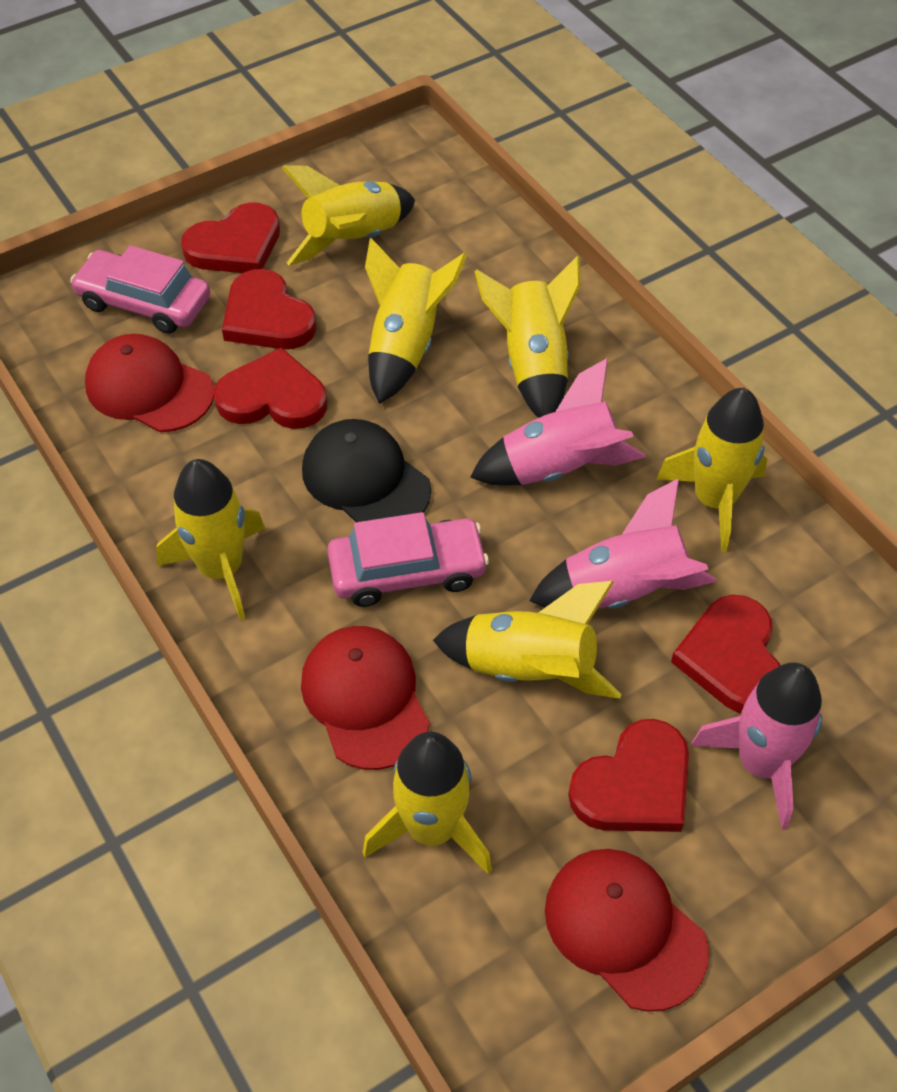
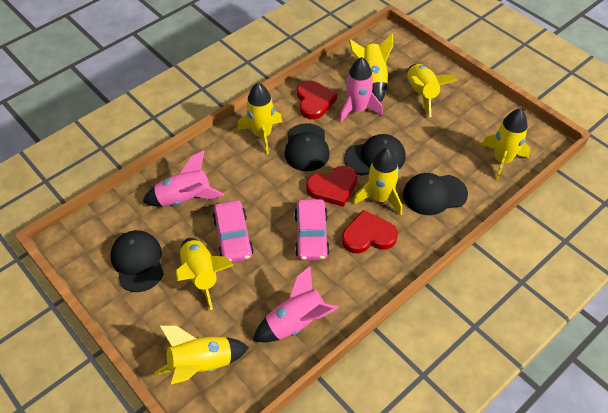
black cap: 1 -> 4
red cap: 3 -> 0
red heart: 5 -> 3

